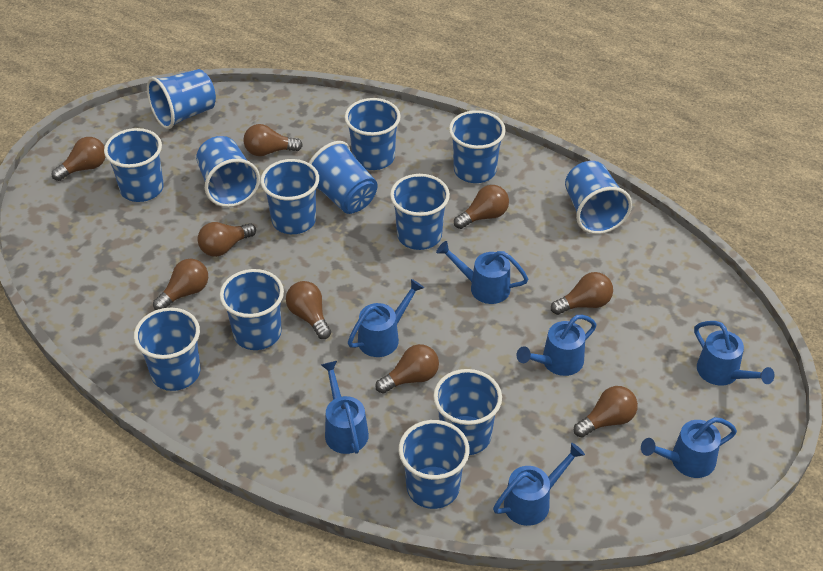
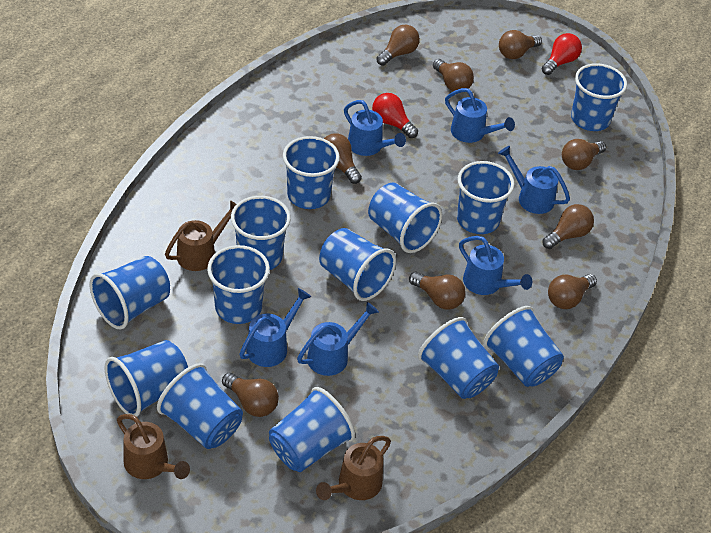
blue watering can: 7 -> 6
brown watering can: 0 -> 3
red light bulb: 0 -> 2

